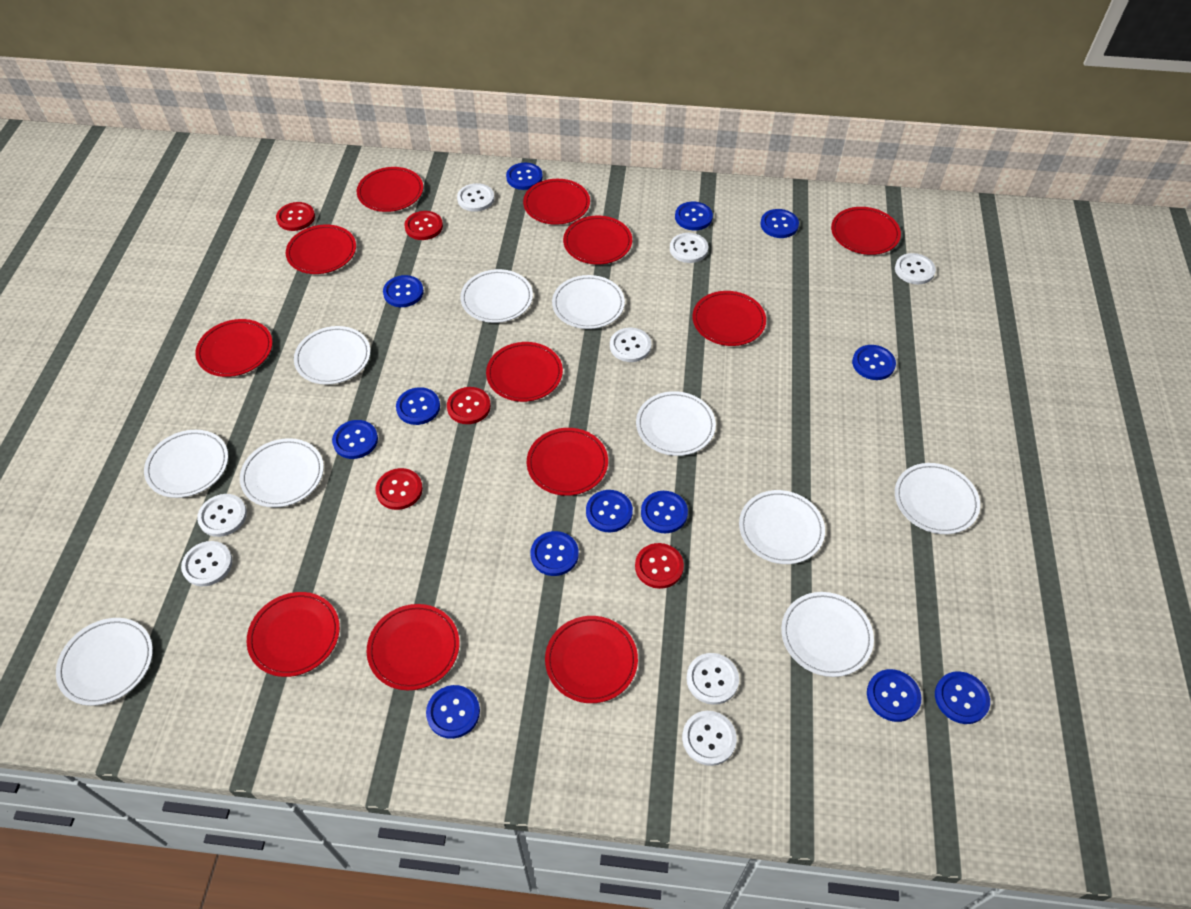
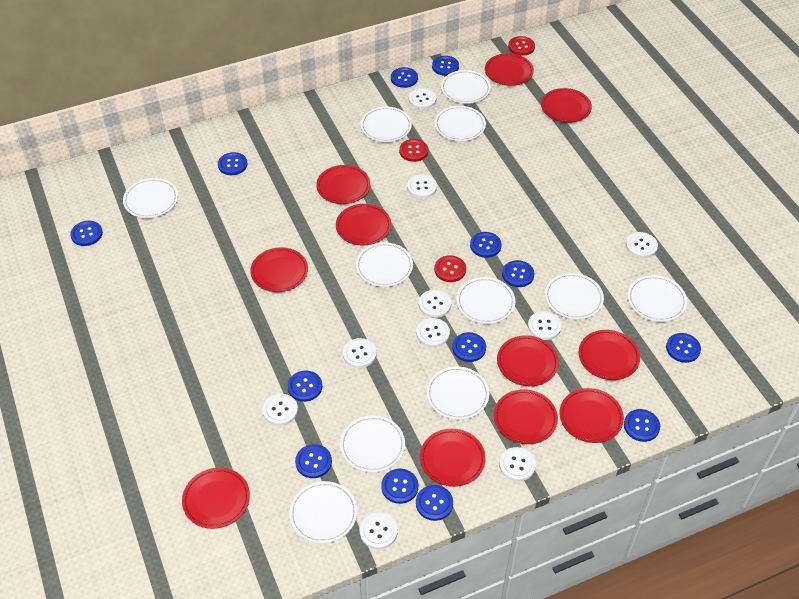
red button: 5 -> 3
red plate: 12 -> 11
white button: 8 -> 10
white plate: 10 -> 11

